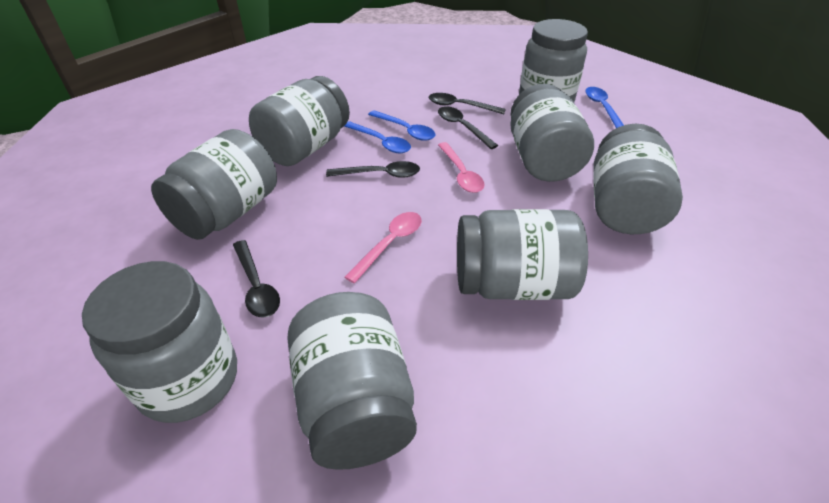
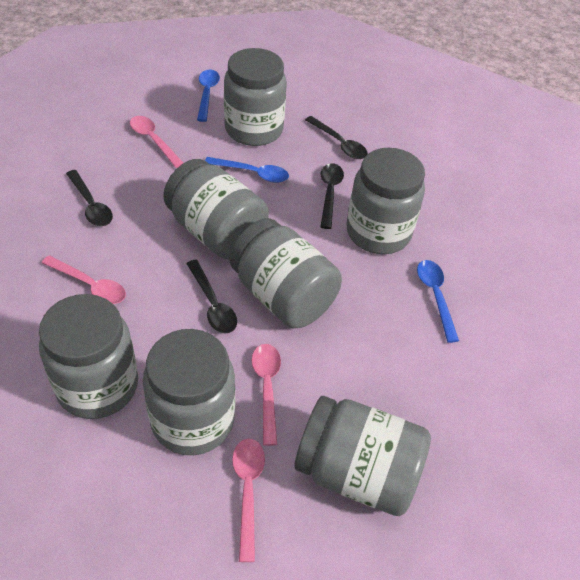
grey jar: 8 -> 7
pink spoon: 2 -> 4

